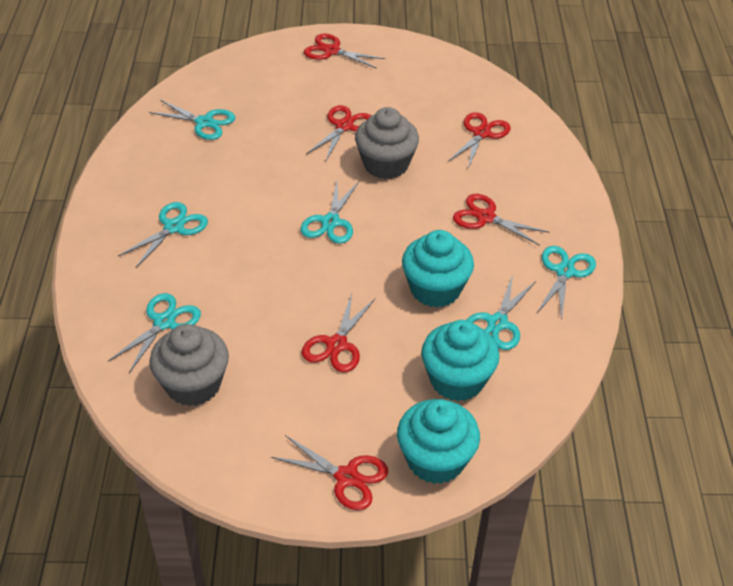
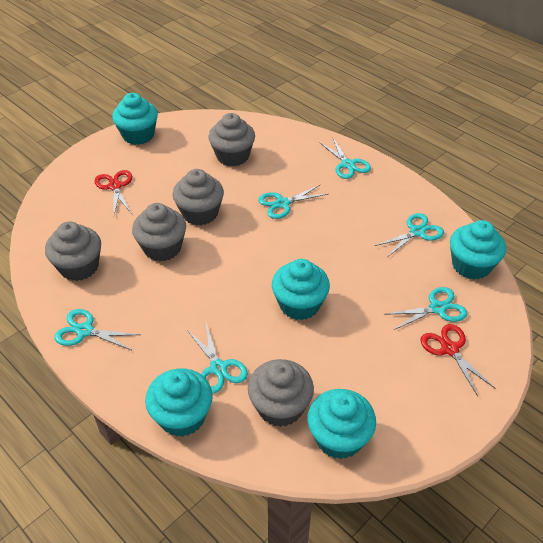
grey cupcake: 2 -> 5
red scissors: 6 -> 2
turquoise cupcake: 3 -> 5

